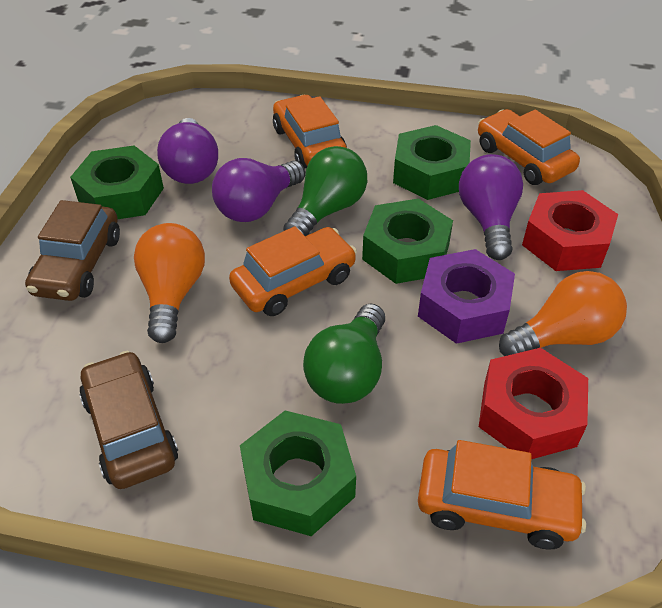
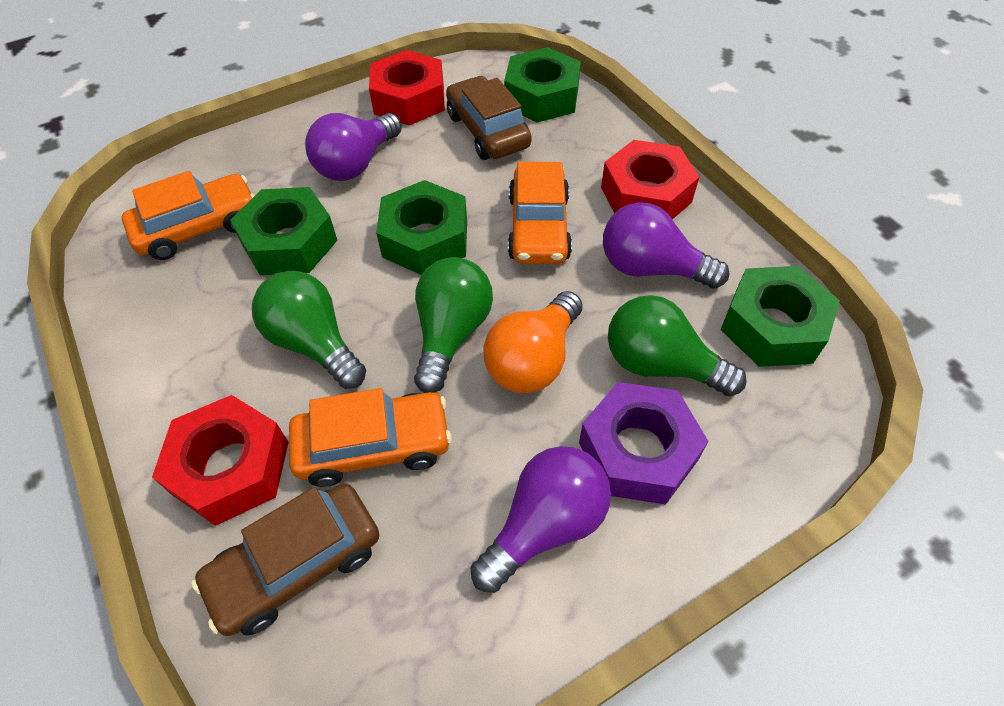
green light bulb: 2 -> 3
orange car: 4 -> 3
orange light bulb: 2 -> 1
red nut: 2 -> 3

